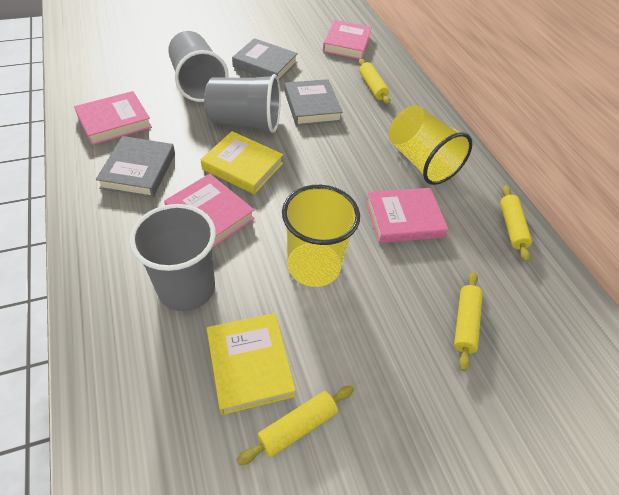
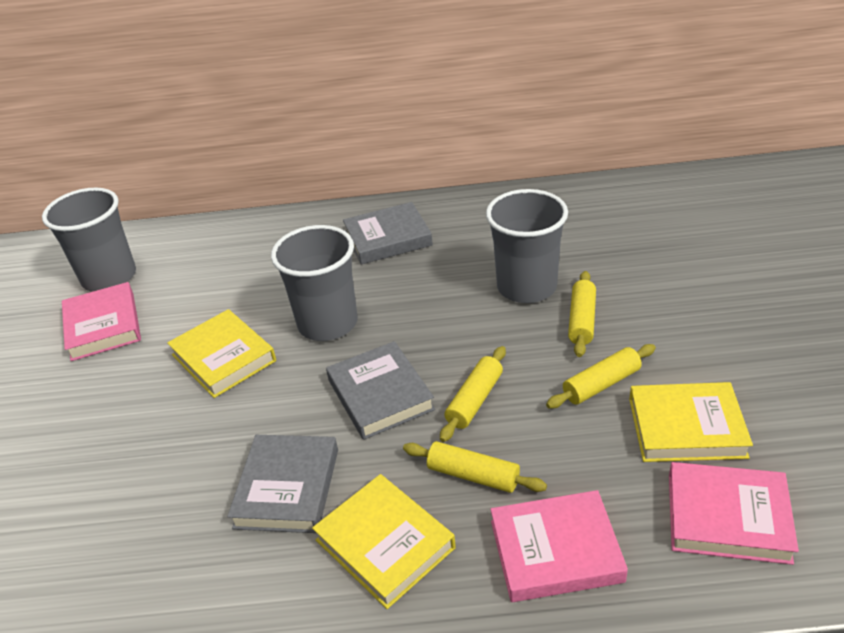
pink book: 4 -> 3
yellow book: 2 -> 3
yellow cup: 2 -> 0

